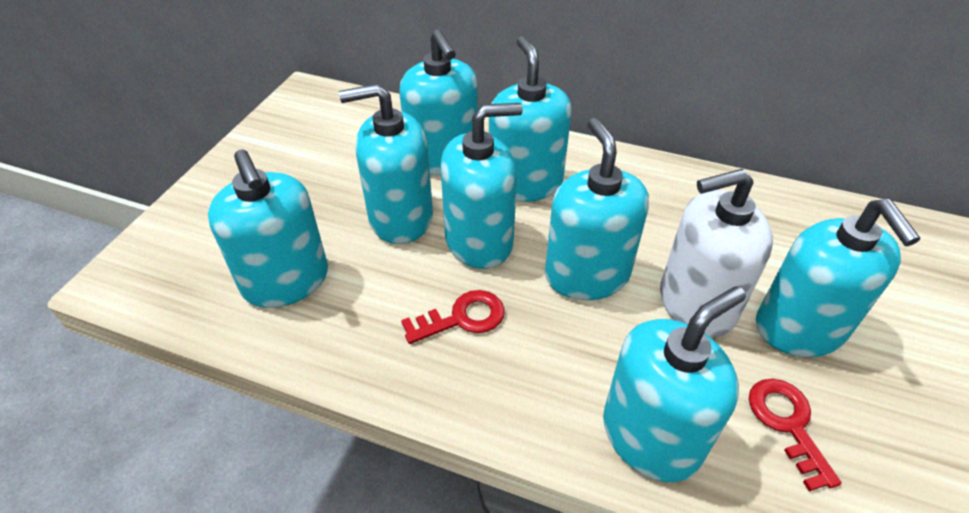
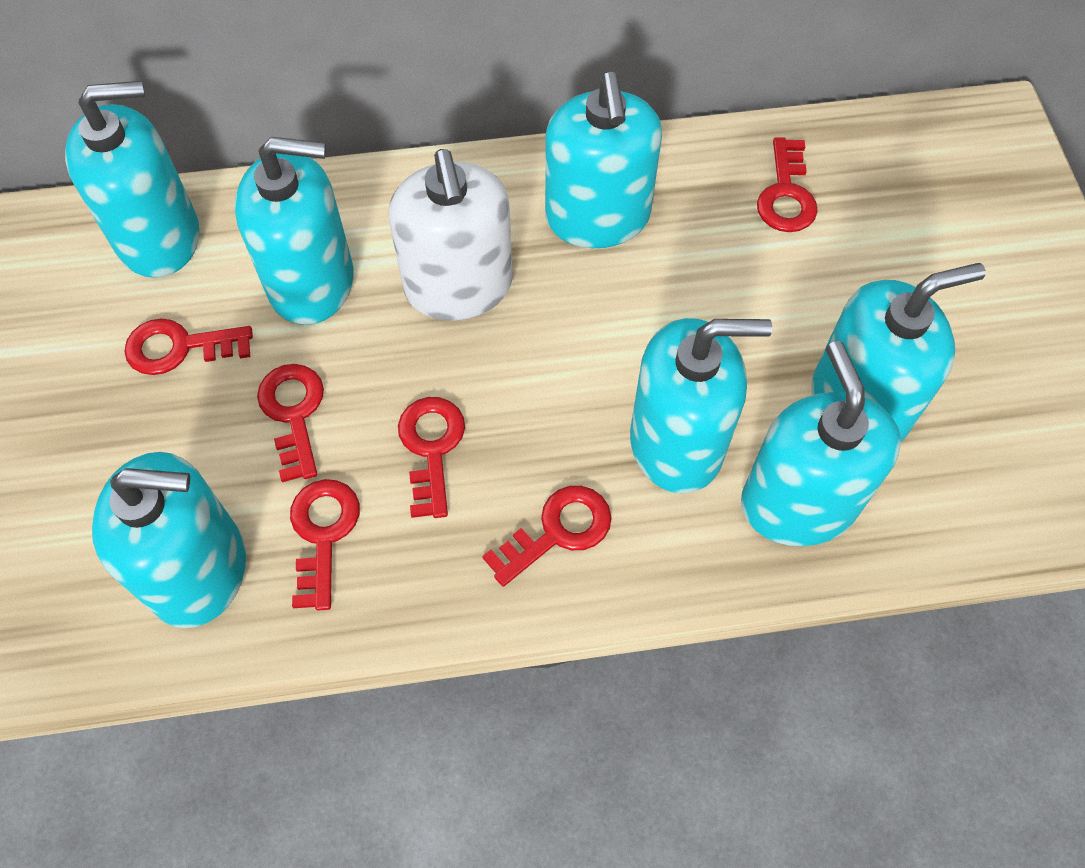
red key: 2 -> 6
turquoise soap dispenser: 8 -> 7

